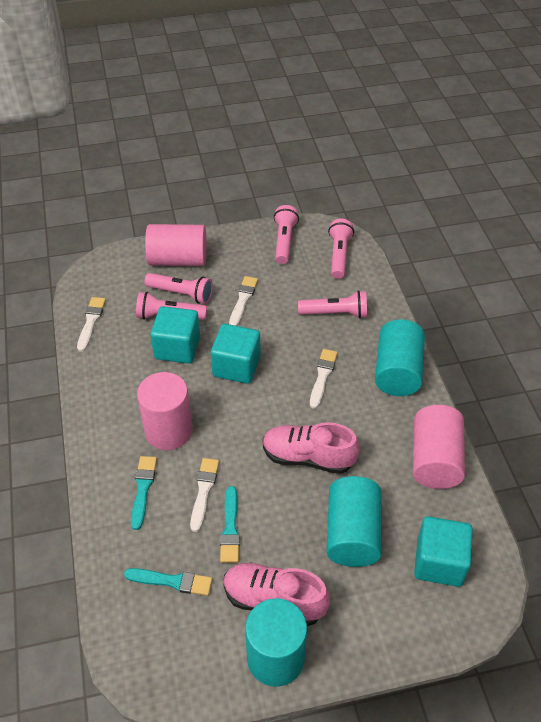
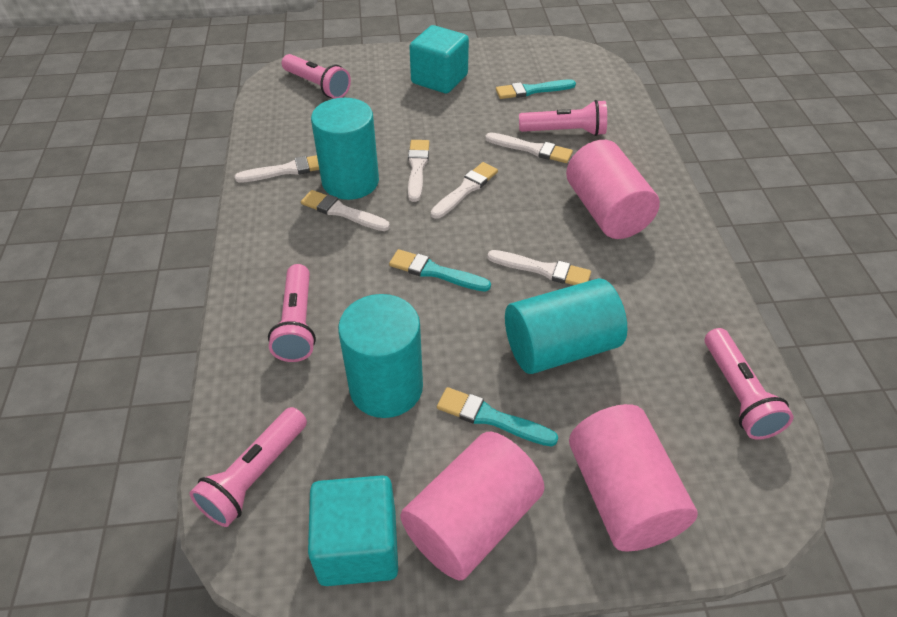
pink shoe: 2 -> 0
turquoise cube: 3 -> 2
white brush: 4 -> 6

